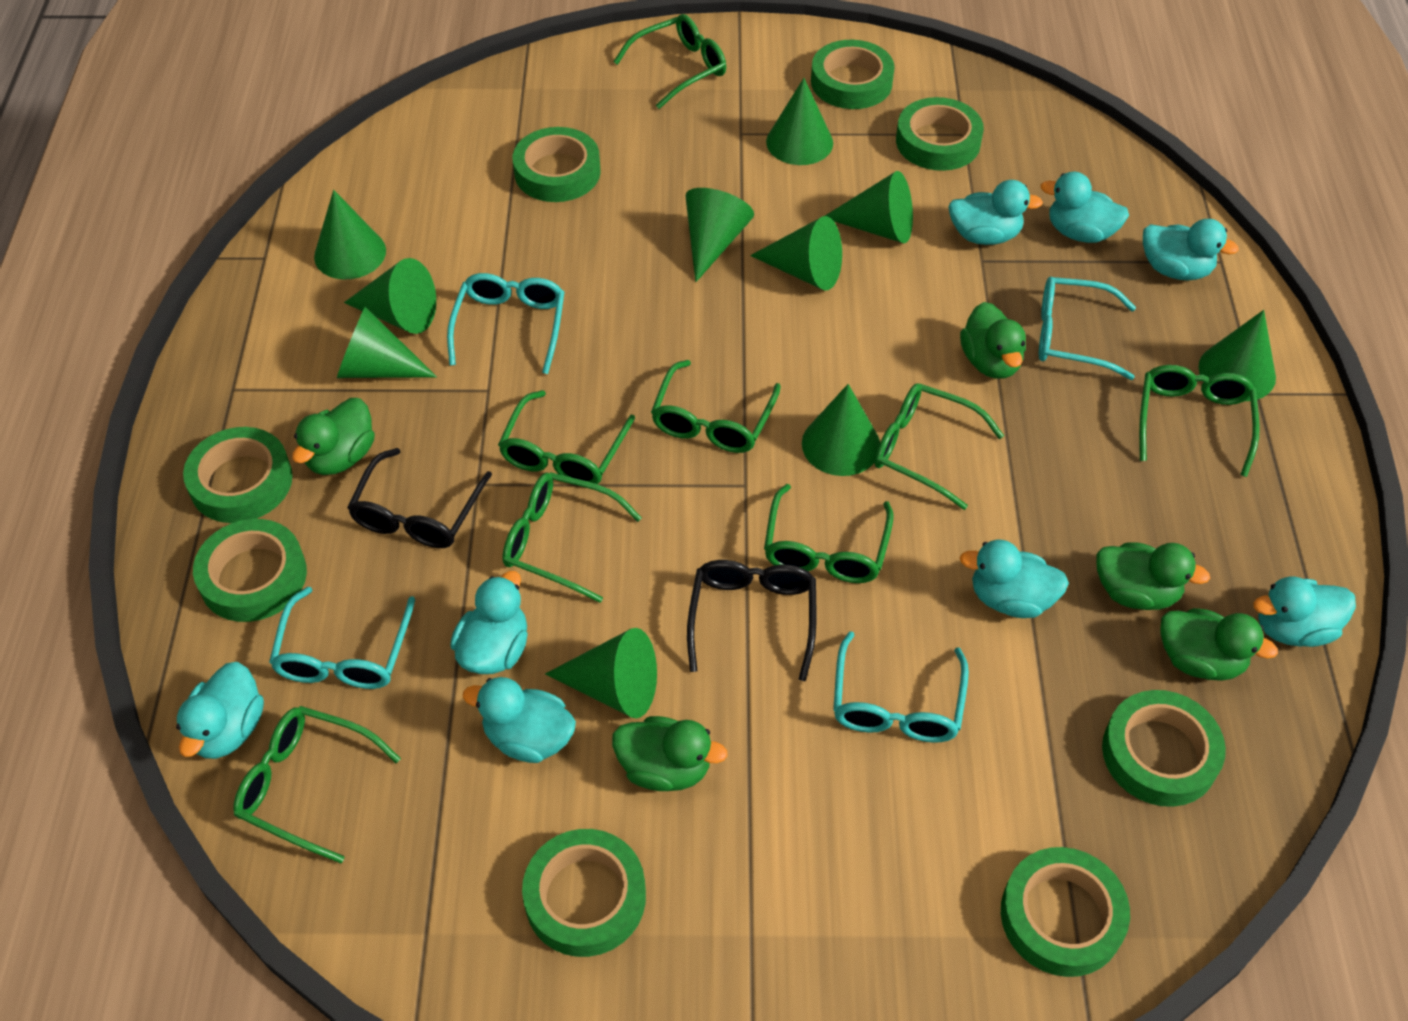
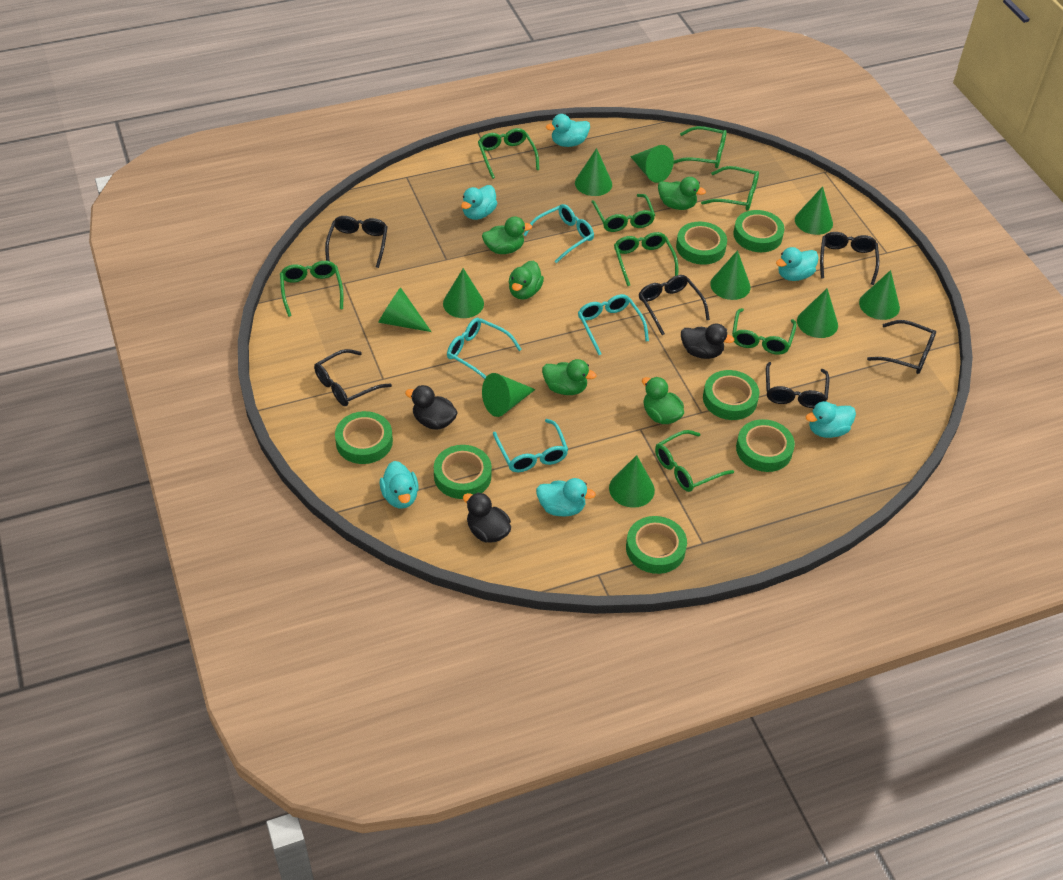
black duck: 0 -> 3
black glasses: 2 -> 6
green tape: 8 -> 7
turquoise duck: 8 -> 6

